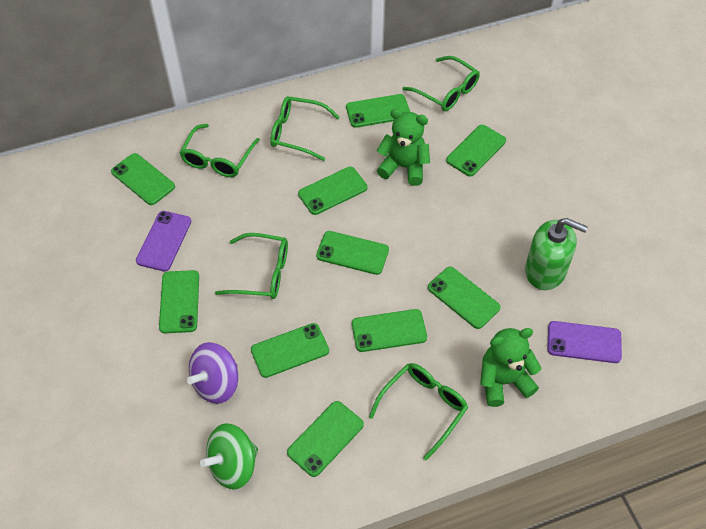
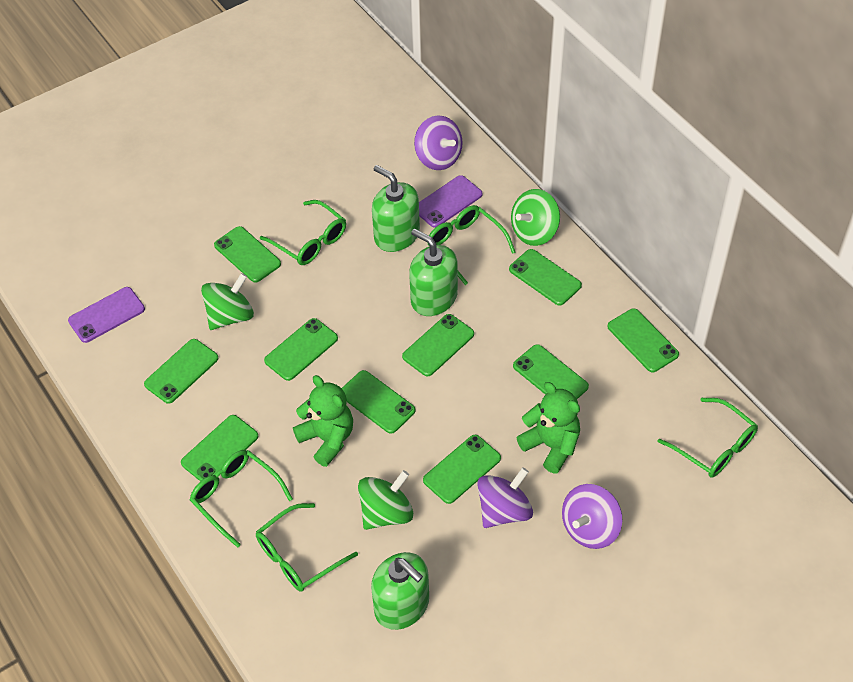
green soap dispenser: 1 -> 3
green spinning top: 1 -> 3
purple spinning top: 1 -> 3

